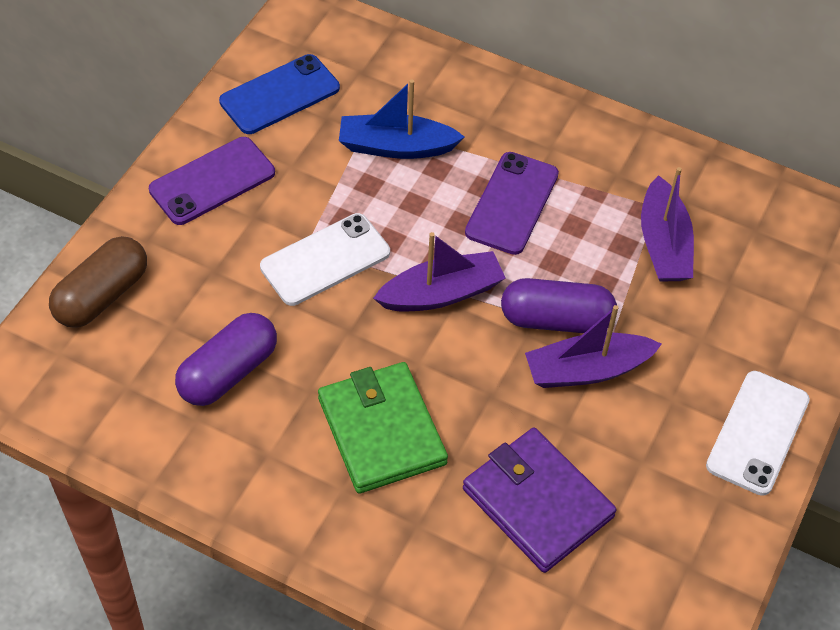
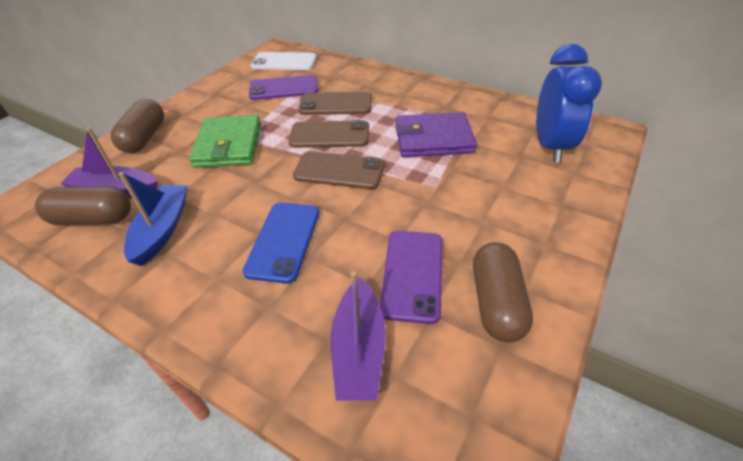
blue clock: 0 -> 1
brown capsule: 1 -> 3
brown phone: 0 -> 3
purple boat: 3 -> 2
purple capsule: 2 -> 0
white phone: 2 -> 1

